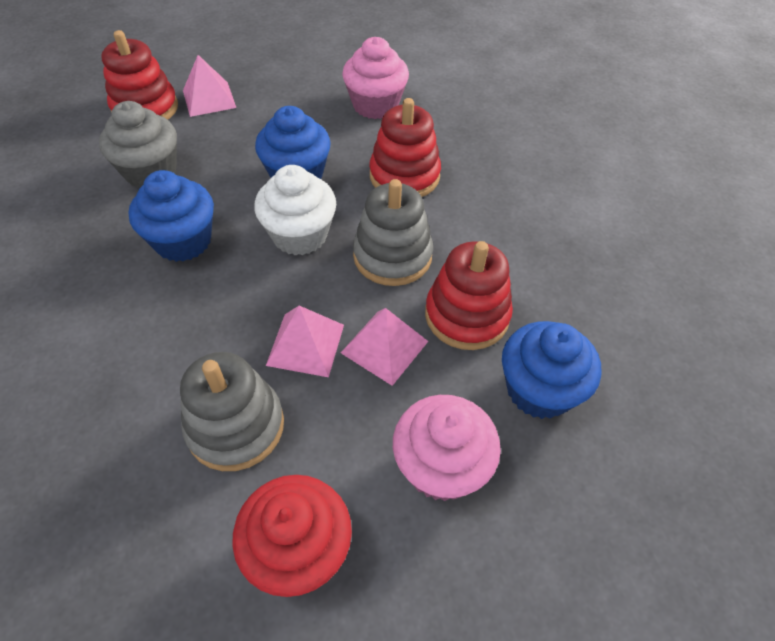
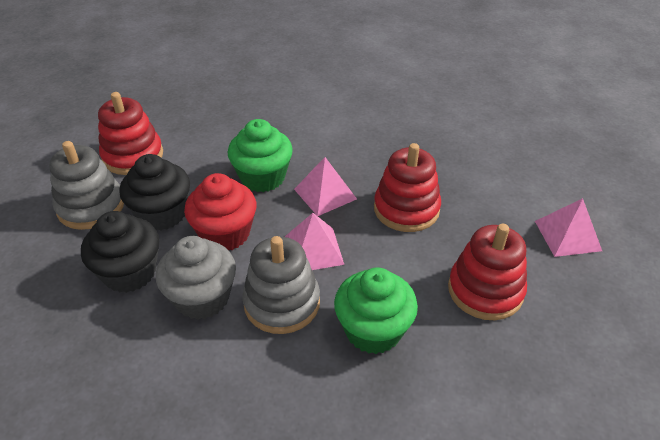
black cupcake: 0 -> 2
blue cupcake: 3 -> 0
green cupcake: 0 -> 2
pink cupcake: 2 -> 0
white cupcake: 1 -> 0

